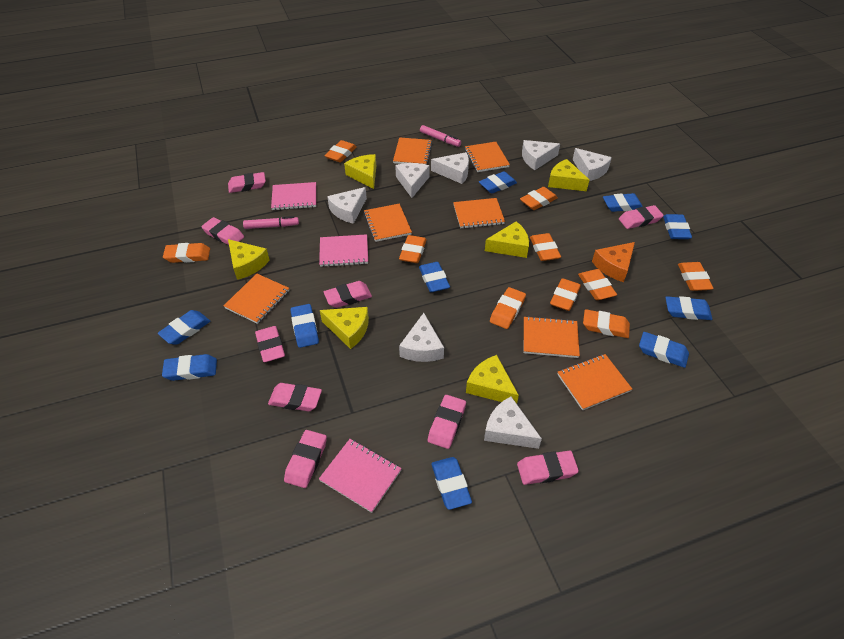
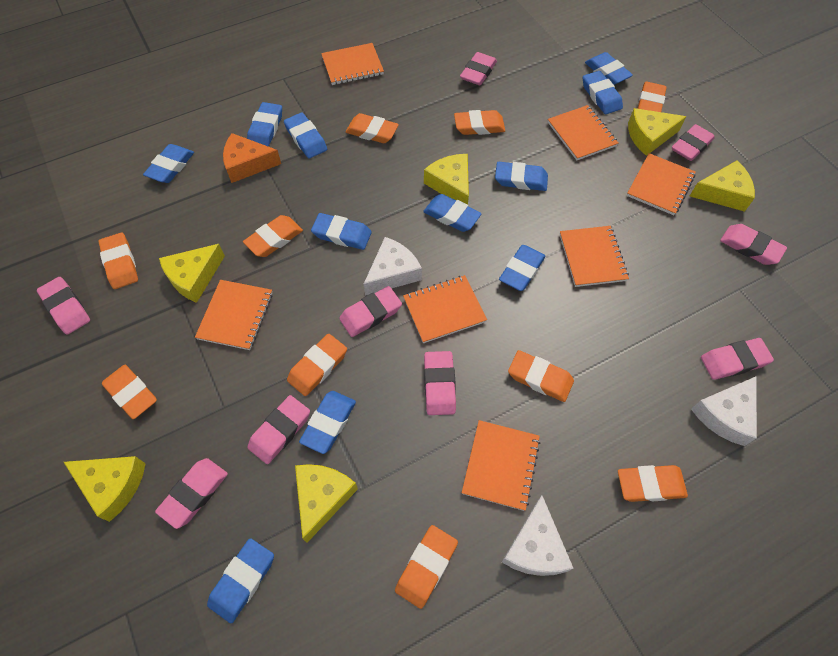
blue eraser: 10 -> 11
pink marker: 2 -> 0
pink notebook: 3 -> 0
white cheese: 7 -> 3

